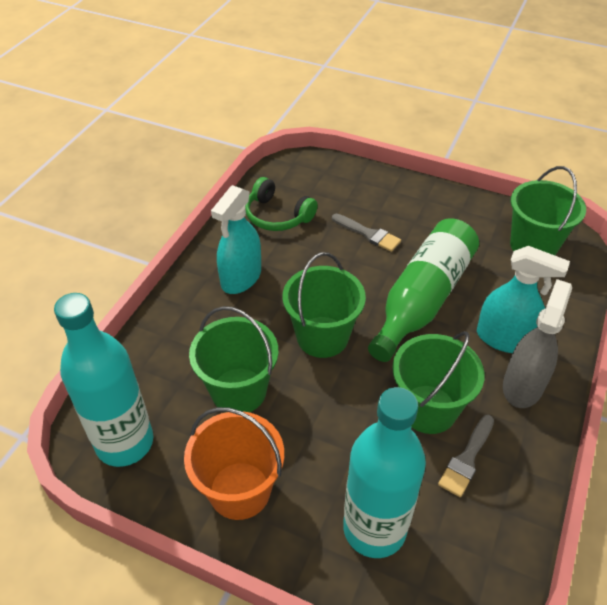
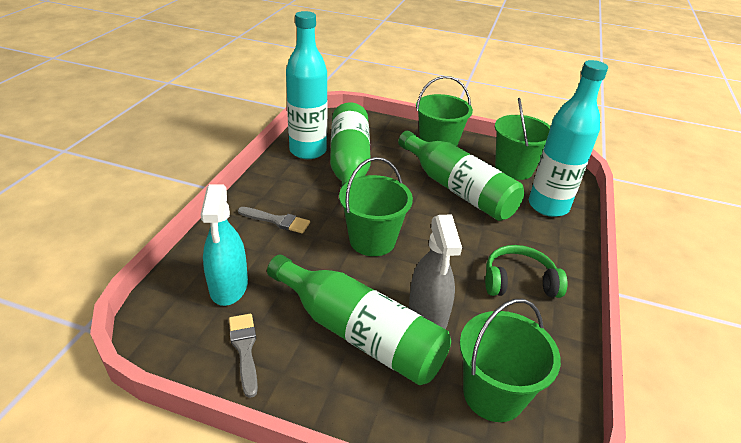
green bottle: 1 -> 3
orange bucket: 1 -> 0
turquoise spray bottle: 2 -> 1

